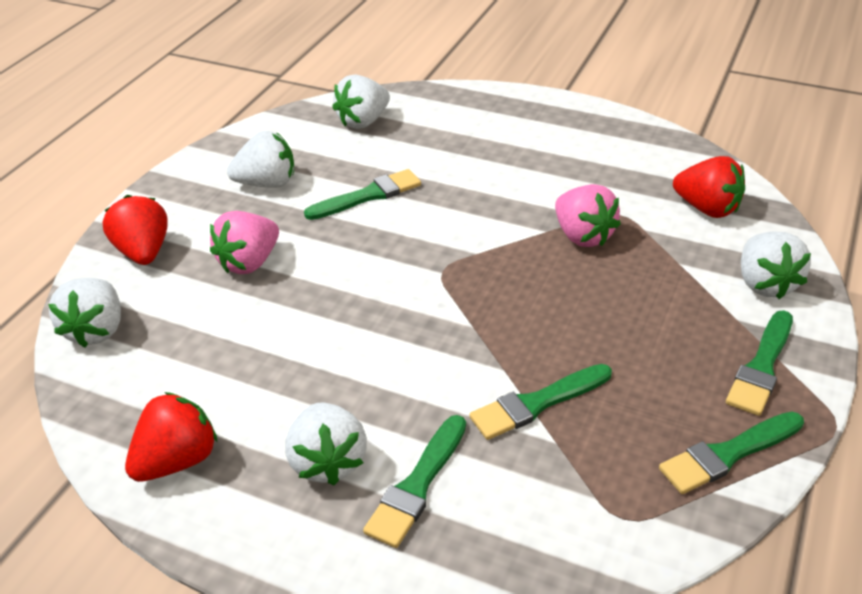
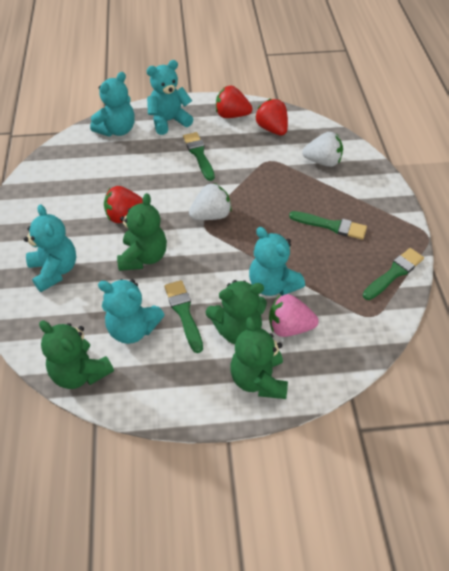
green brush: 5 -> 4
green teddy bear: 0 -> 4
pink strawberry: 2 -> 1
turquoise teddy bear: 0 -> 5
white strawberry: 5 -> 2

